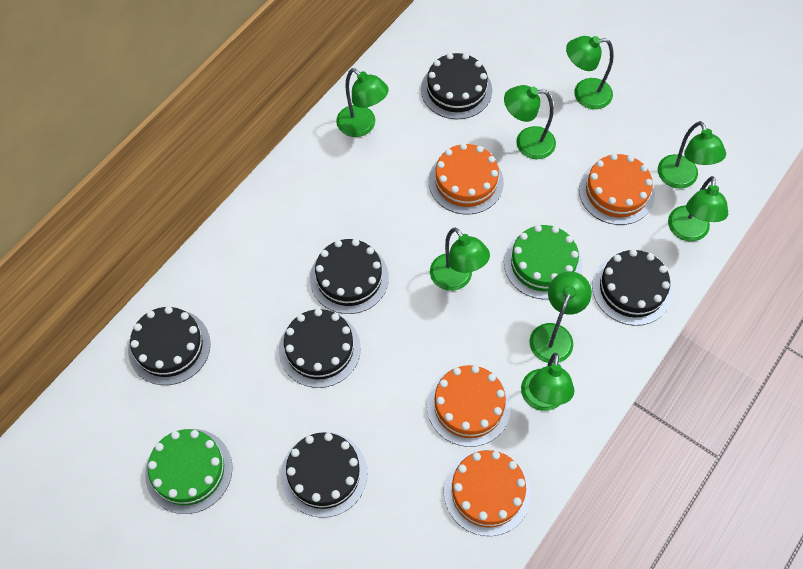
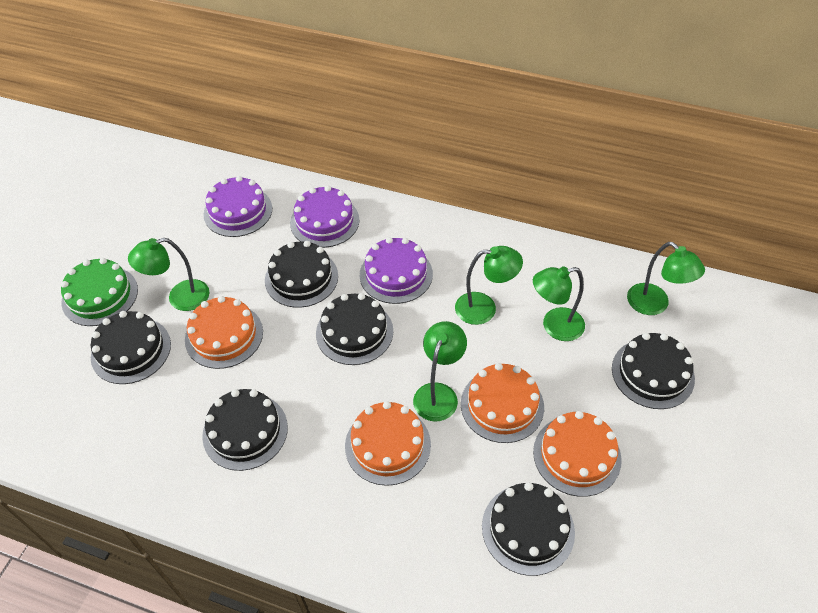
green cake: 2 -> 1
green lamp: 8 -> 5
purple cake: 0 -> 3

